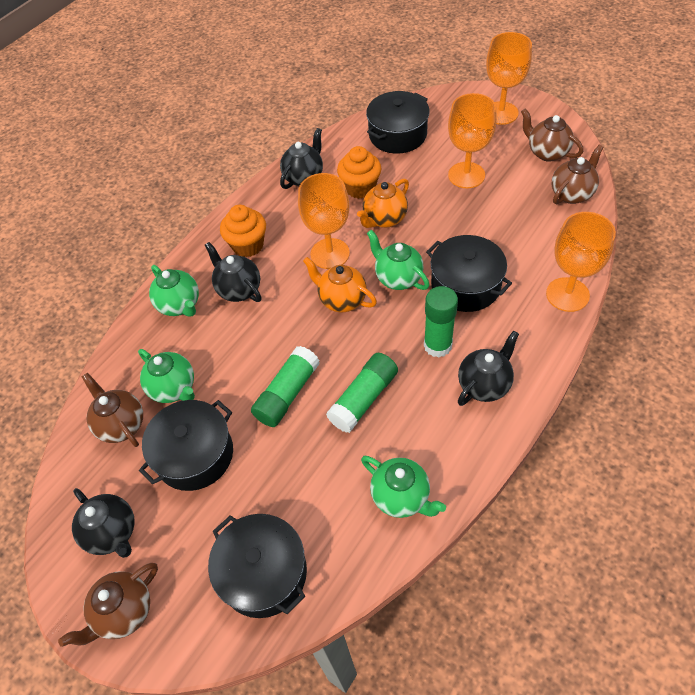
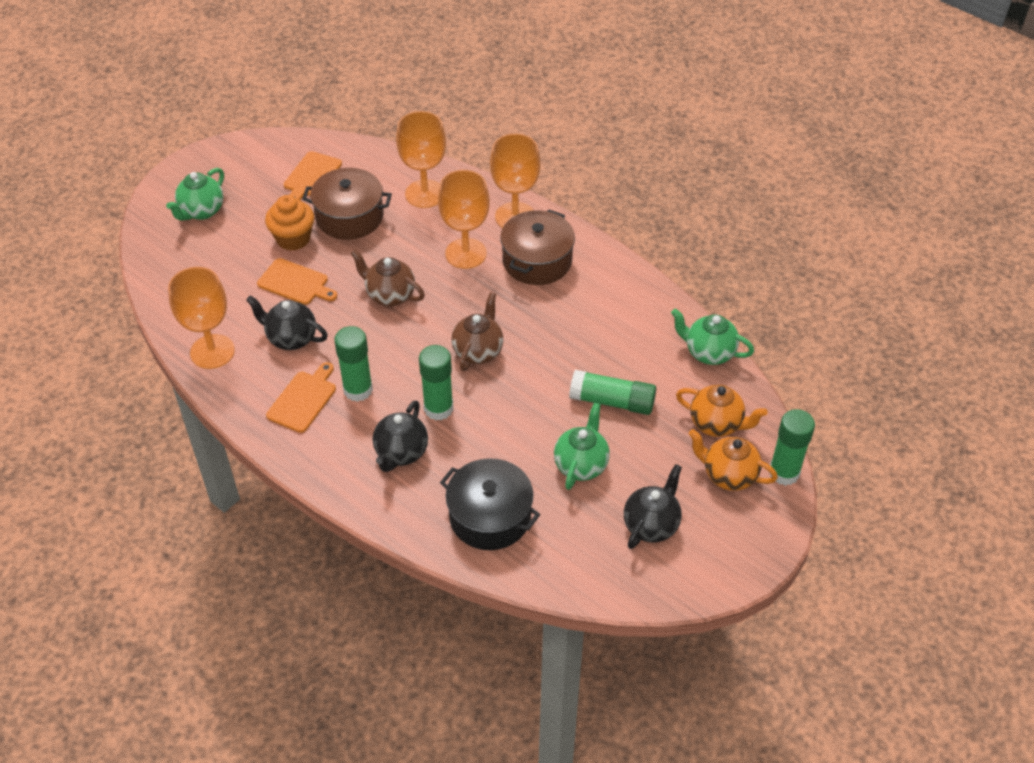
black pot: 4 -> 1
black teapot: 4 -> 3
brown pot: 0 -> 2
brown teapot: 4 -> 2
green glue stick: 3 -> 4
green teapot: 4 -> 3
orange cupcake: 2 -> 1
orange cutting board: 0 -> 3

